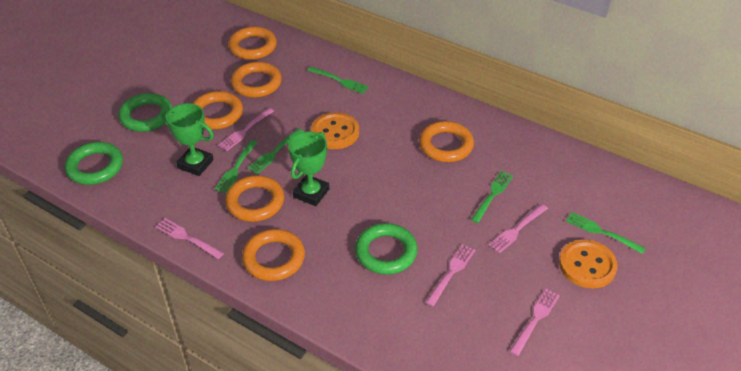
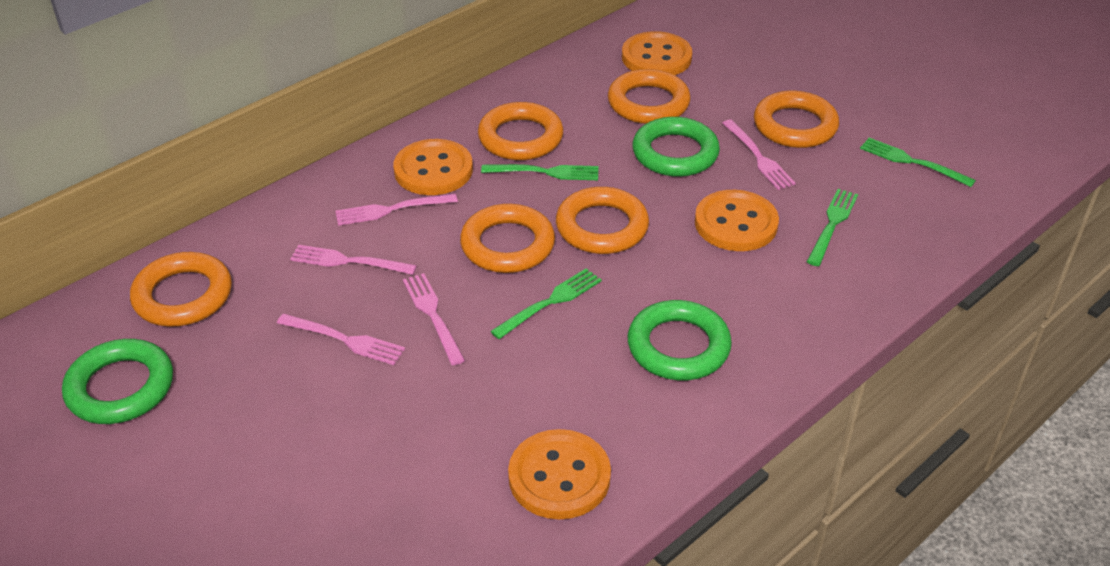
green fork: 5 -> 4
green trophy: 2 -> 0
orange button: 2 -> 4

